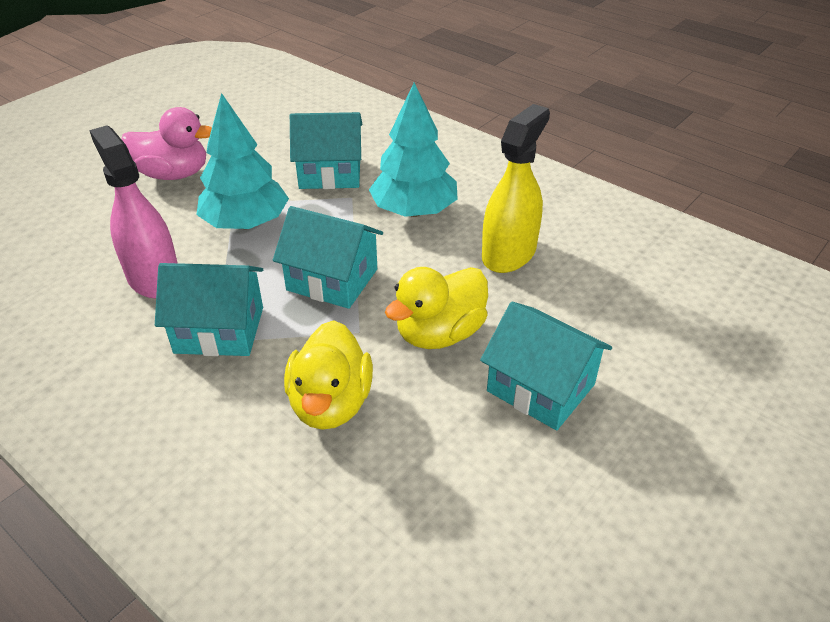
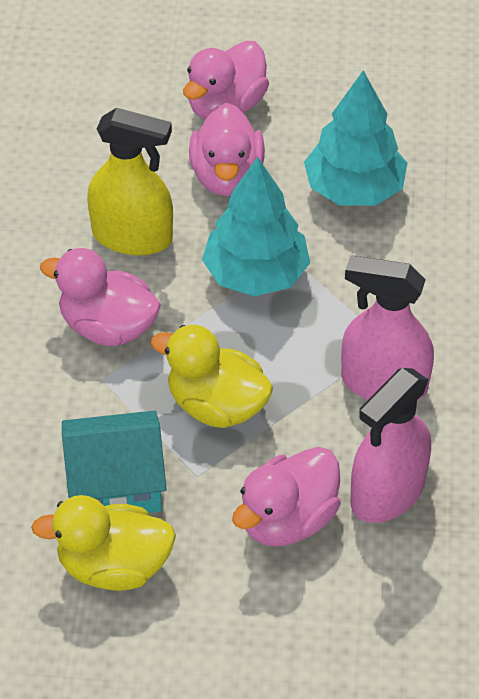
pink duck: 1 -> 4
pink spray bottle: 1 -> 2
turquoise house: 4 -> 1

